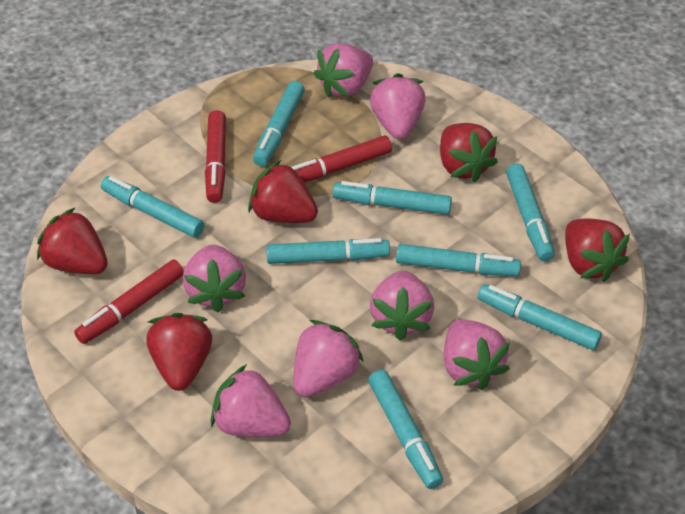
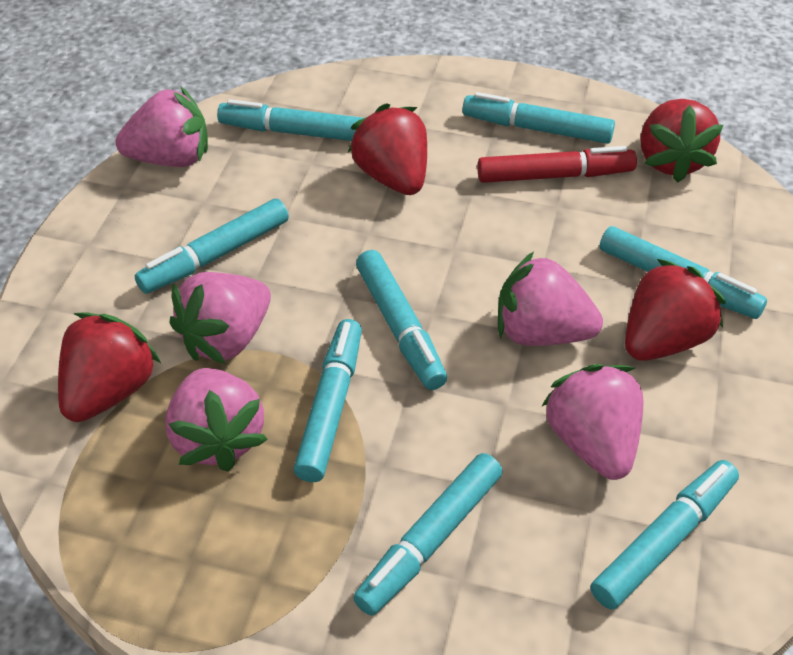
pink strawberry: 7 -> 5
red marker: 3 -> 1
red strawberry: 5 -> 4

